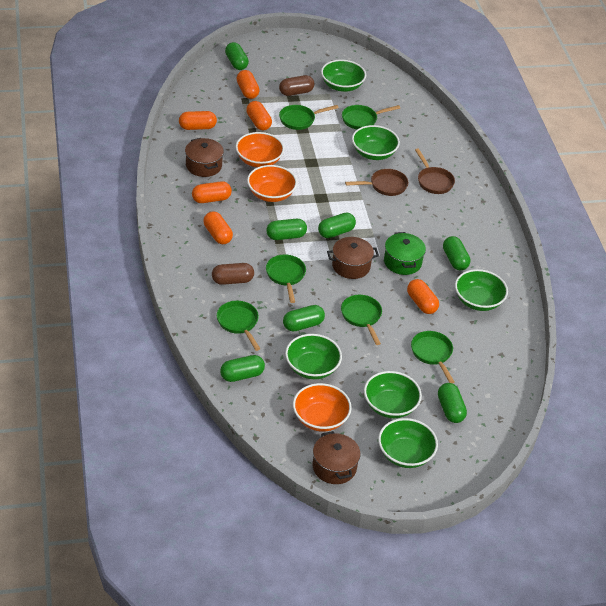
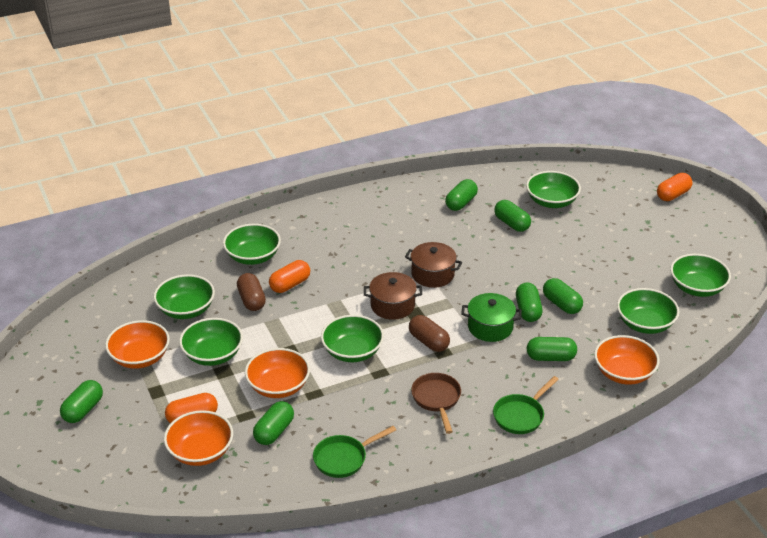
brown pan: 2 -> 1
brown pot: 3 -> 2
green bowl: 6 -> 7
green pan: 6 -> 2
orange bowl: 3 -> 4
orange capsule: 6 -> 3

